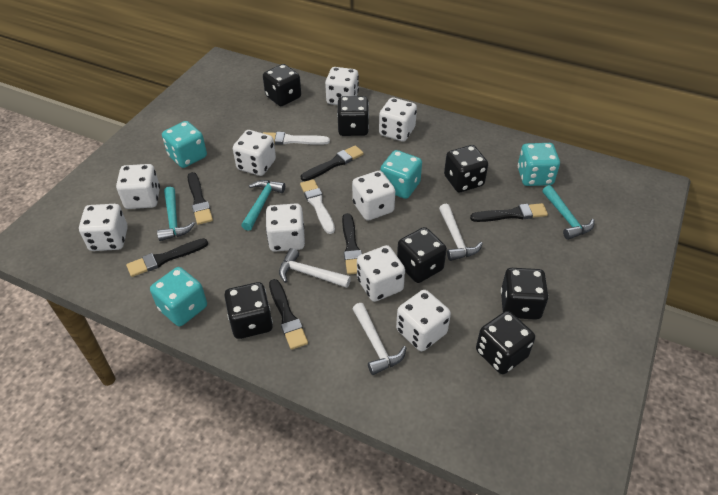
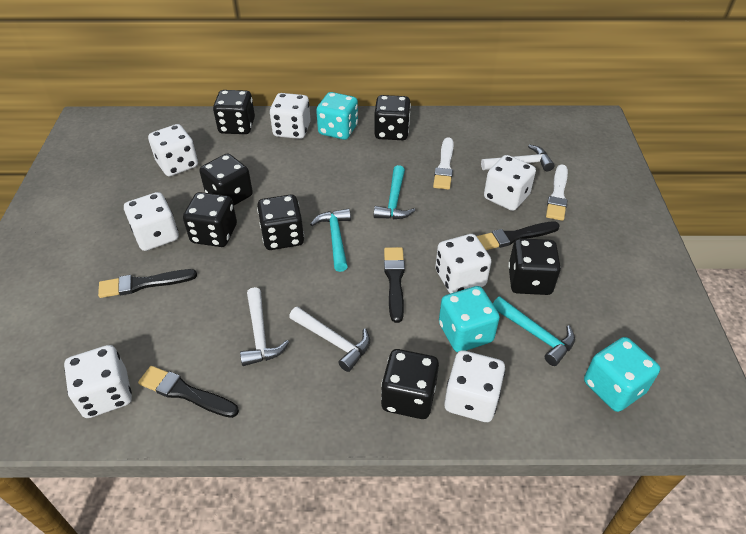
black brush: 6 -> 4
turquoise dice: 4 -> 3
white dice: 9 -> 7

